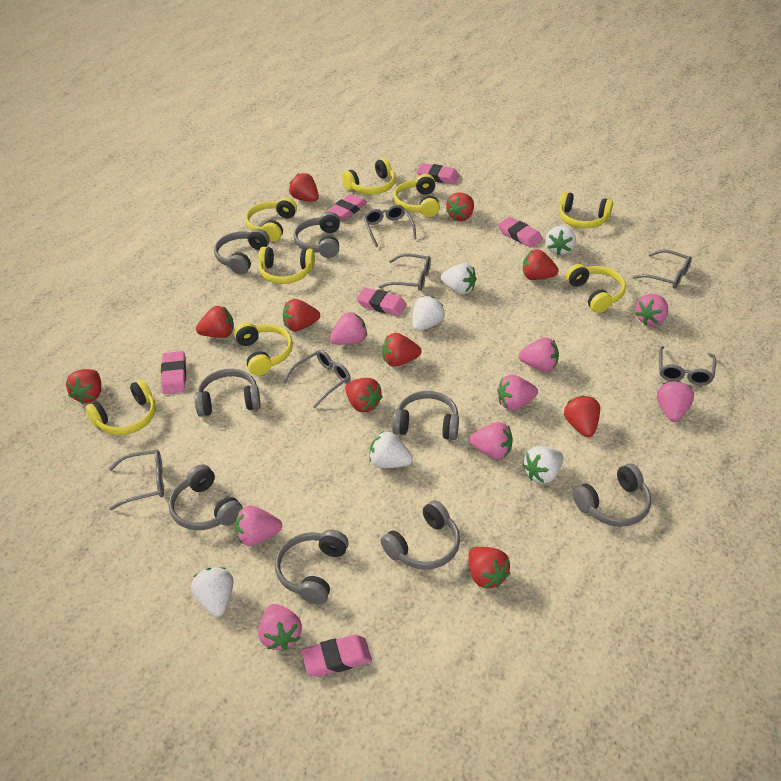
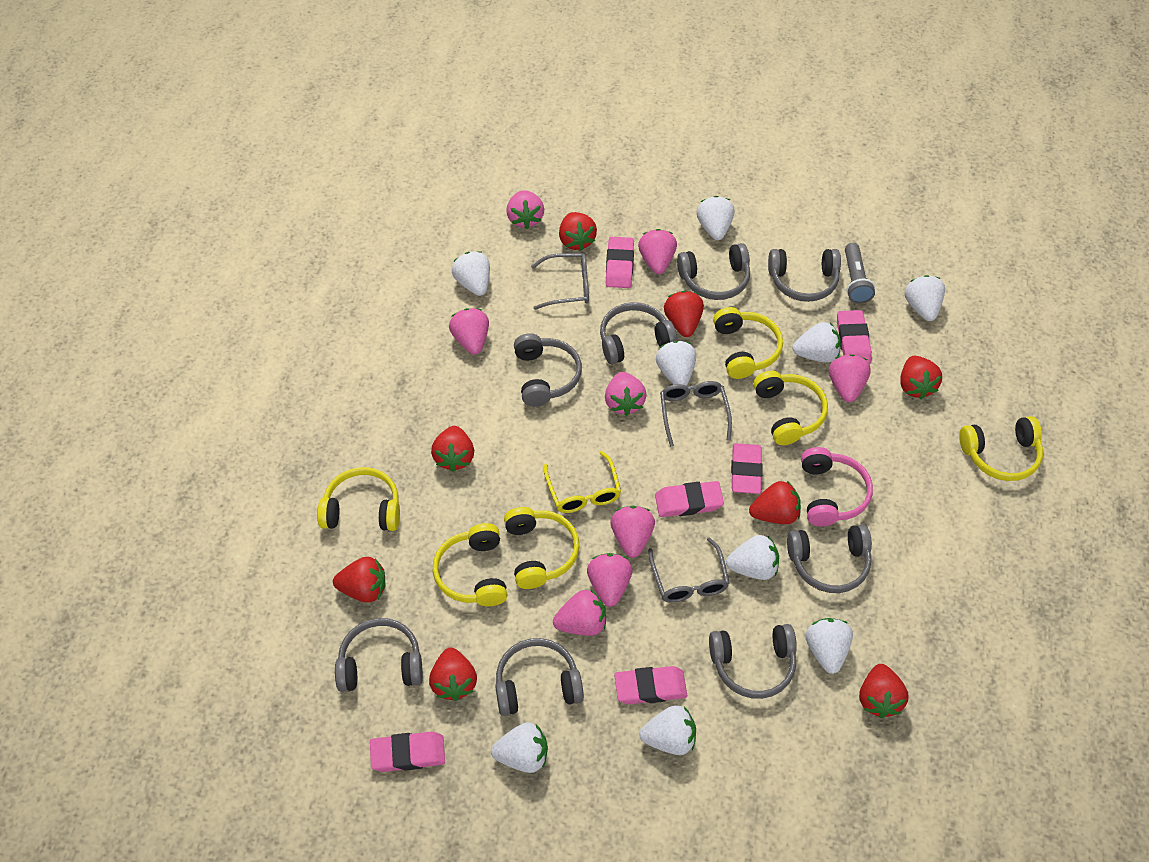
grey flashlight: 0 -> 1
grey glasses: 6 -> 3
pink headphones: 0 -> 1
red strawberry: 10 -> 8
white strawberry: 6 -> 9
yellow glasses: 0 -> 1
yellow headphones: 8 -> 6

